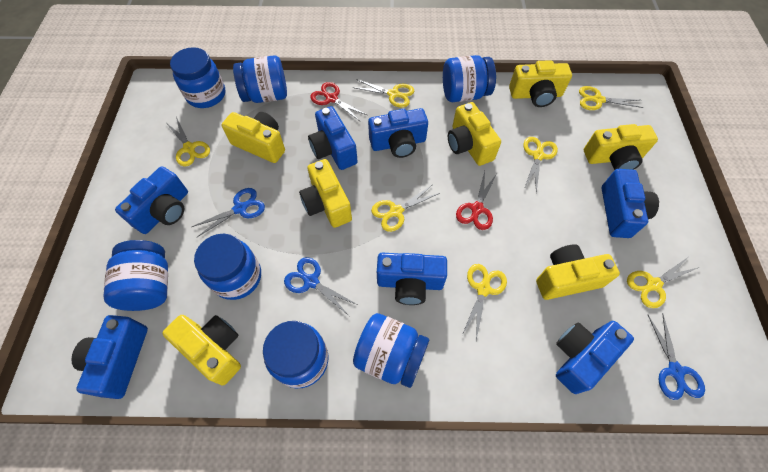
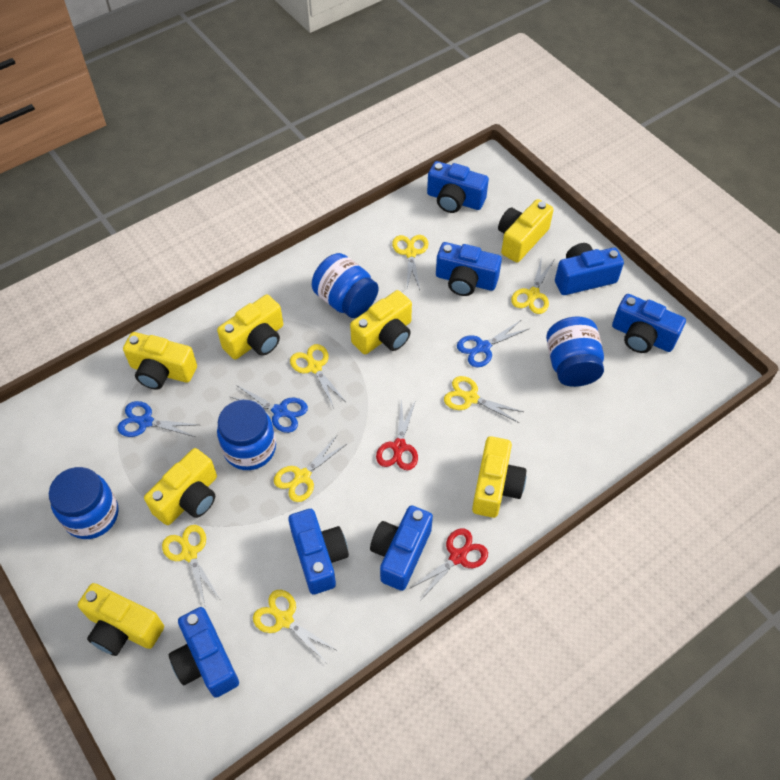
blue jar: 7 -> 4

